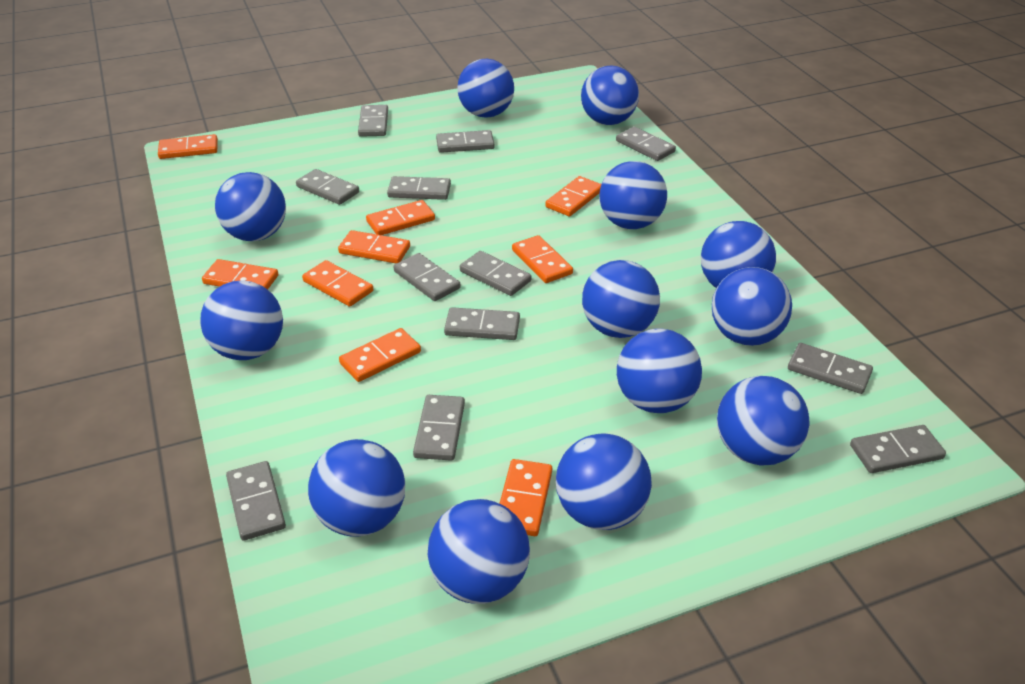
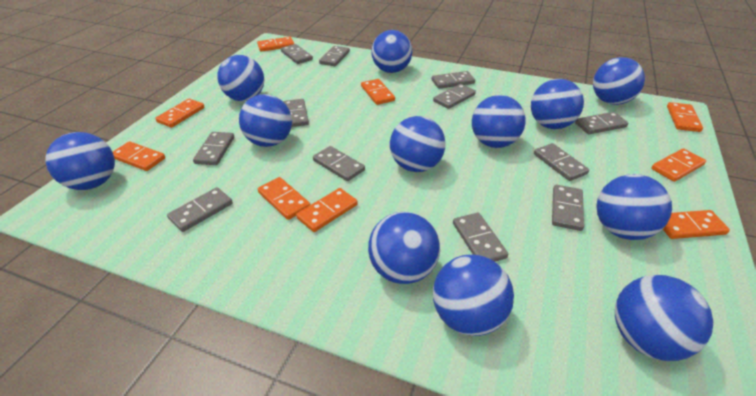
blue ball: 13 -> 12

